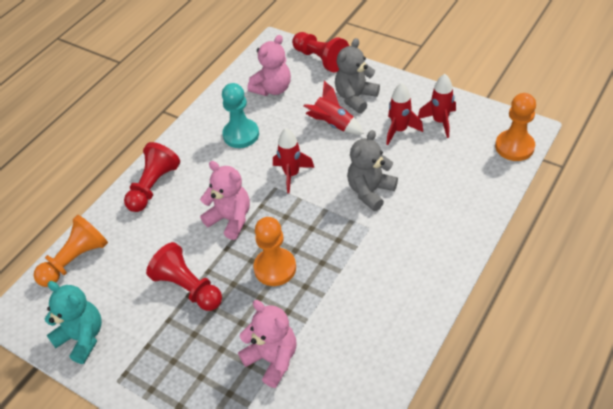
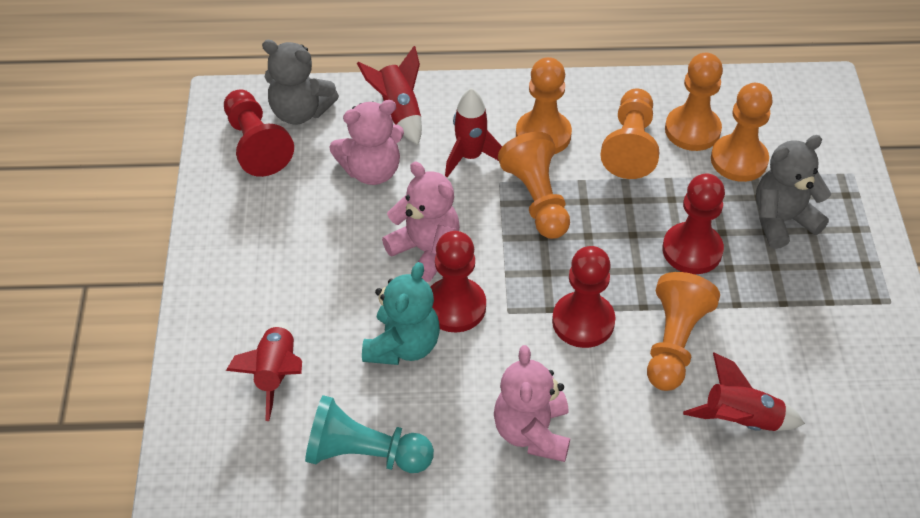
orange pawn: 3 -> 6
red pawn: 3 -> 4

